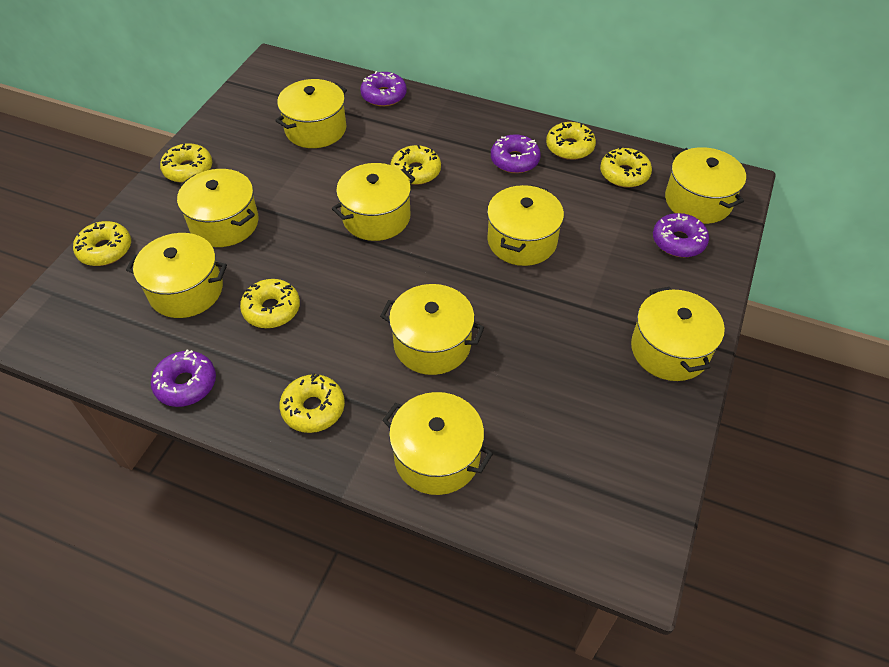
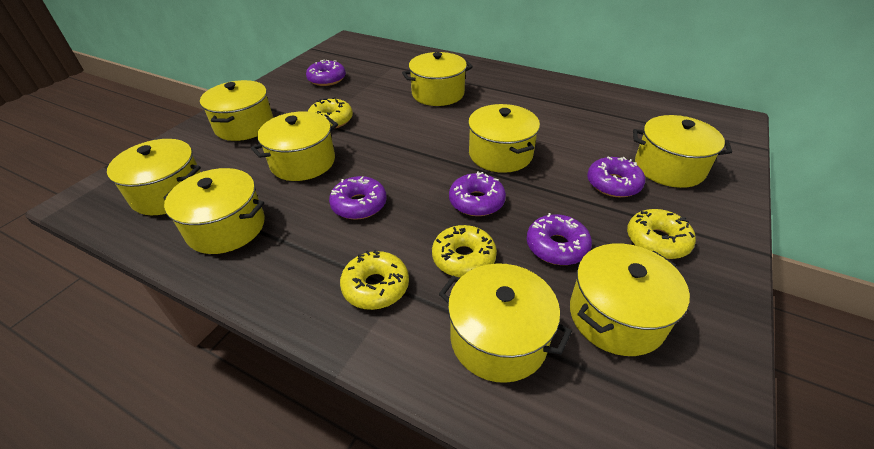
purple donut: 4 -> 5
yellow donut: 7 -> 4

